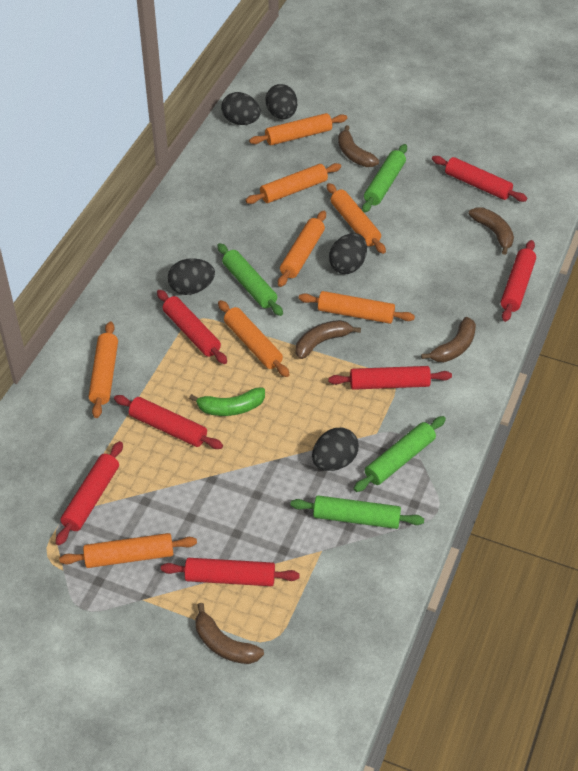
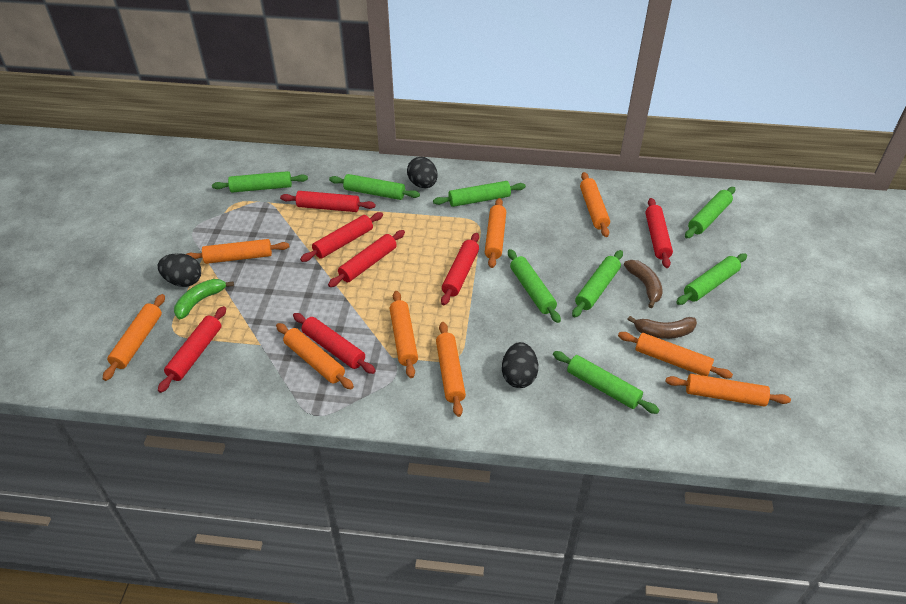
black egg: 5 -> 3
brown banana: 5 -> 2
green rolling pin: 4 -> 8
orange rolling pin: 8 -> 9

